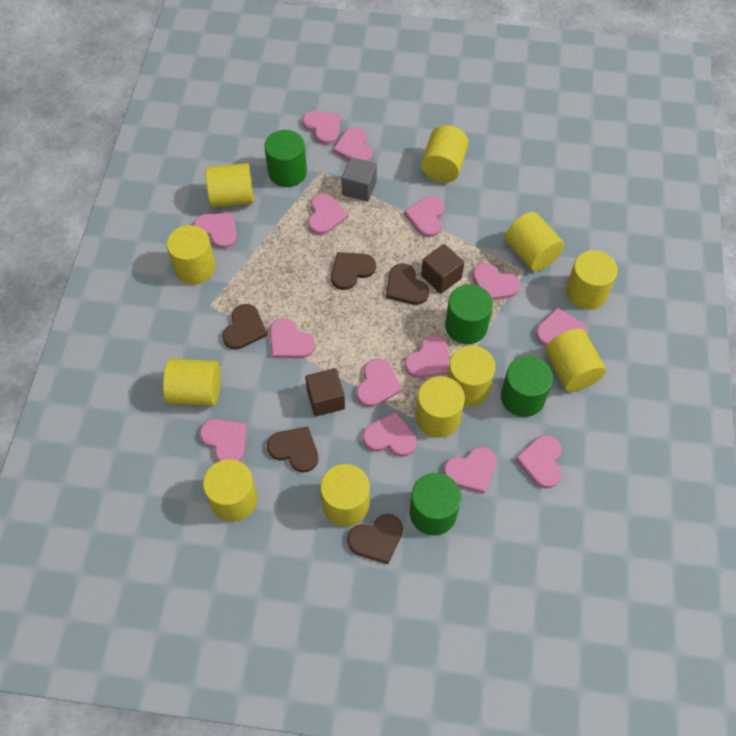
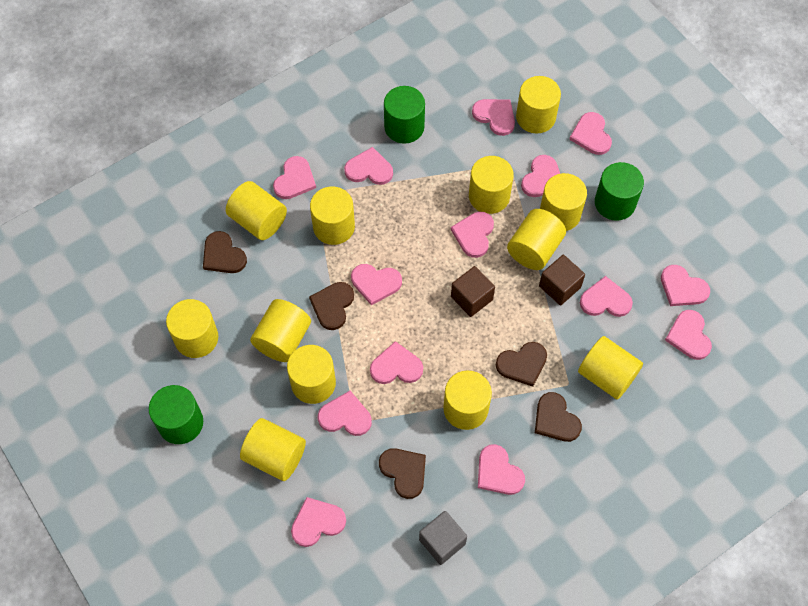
green cylinder: 4 -> 3
yellow cylinder: 11 -> 12

